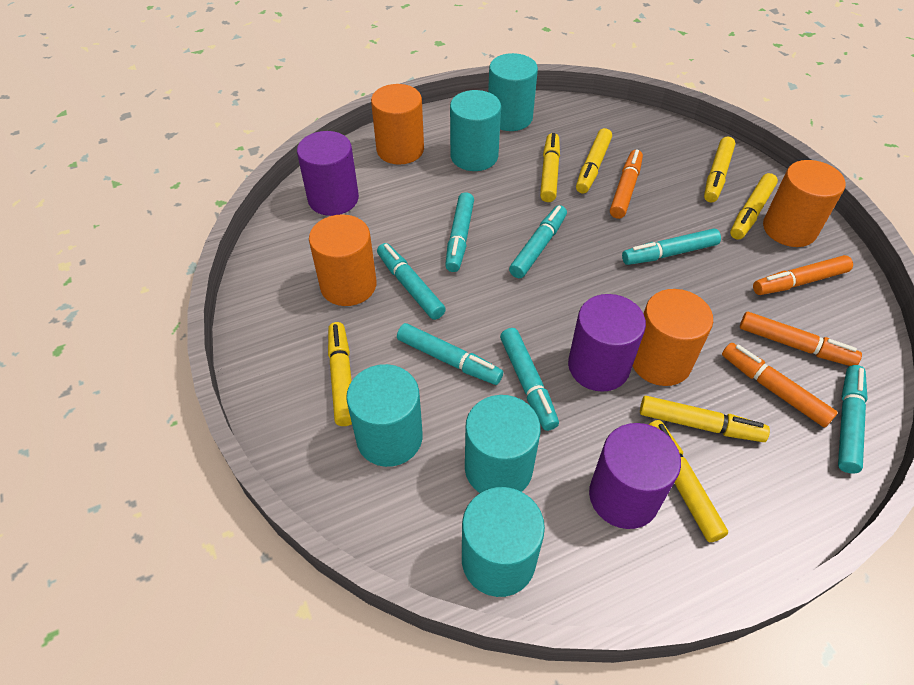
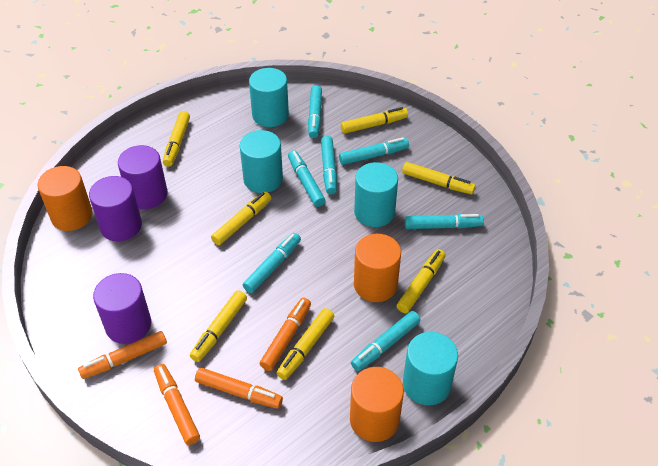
orange cylinder: 4 -> 3
turquoise cylinder: 5 -> 4

